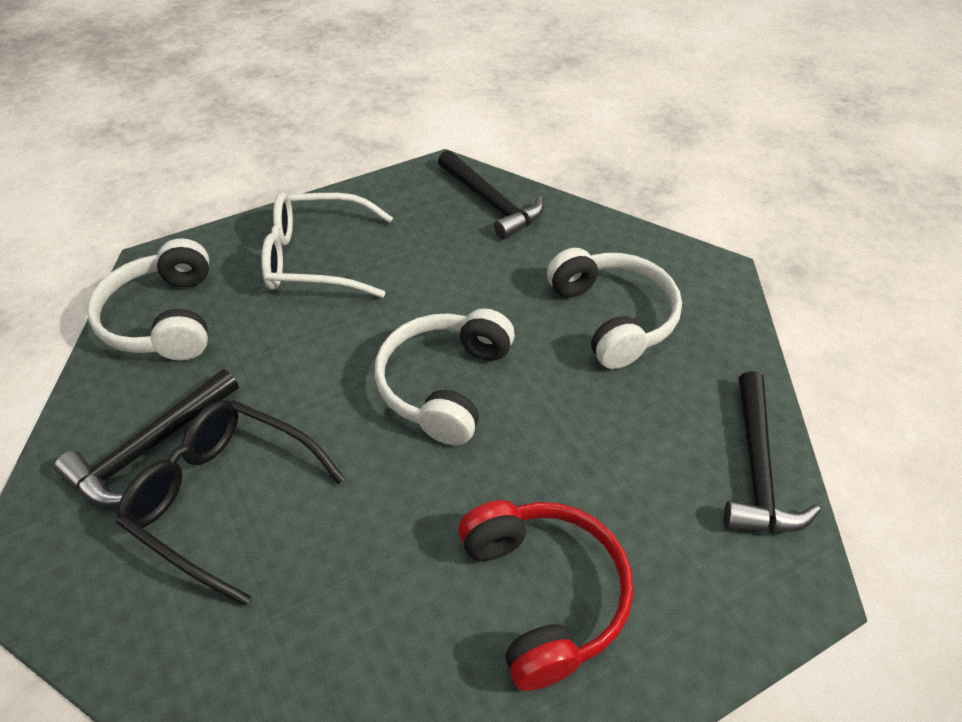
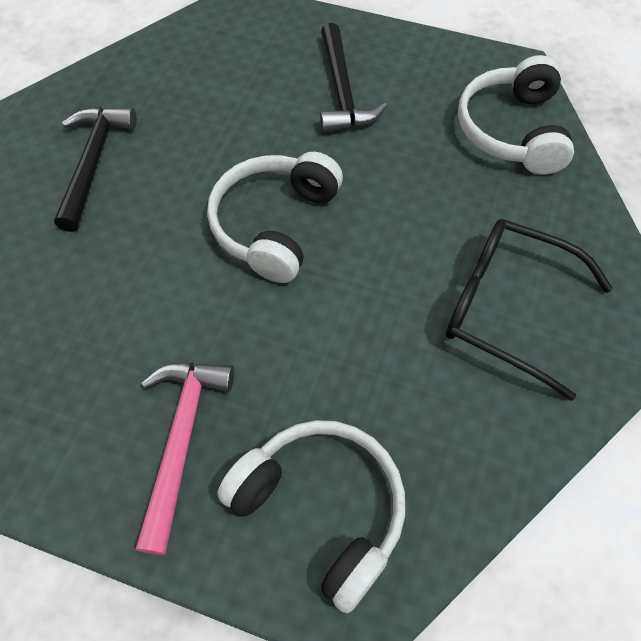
black hammer: 3 -> 2
pink hammer: 0 -> 1
red headphones: 1 -> 0
white glasses: 1 -> 0

